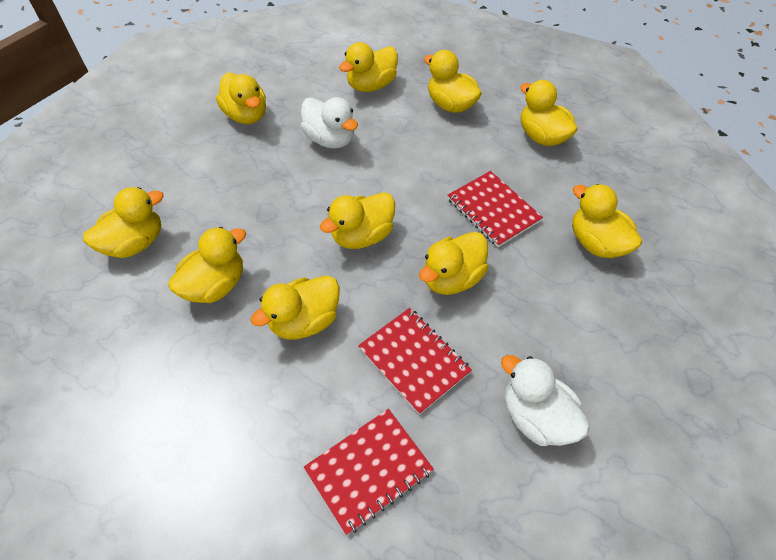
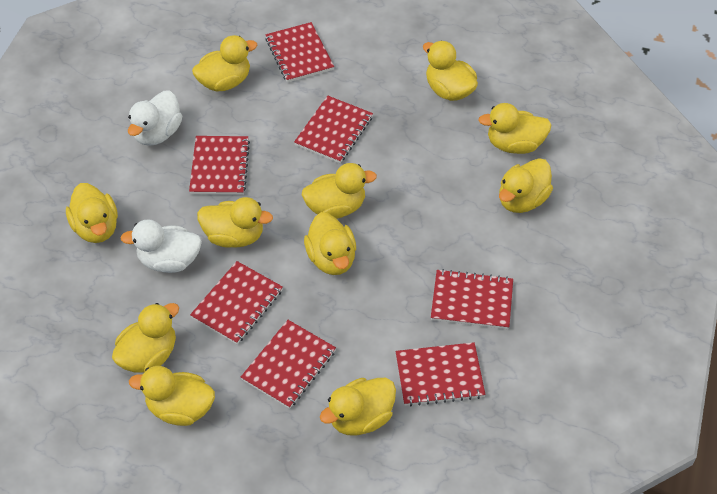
red notebook: 3 -> 7
yellow duck: 10 -> 11

